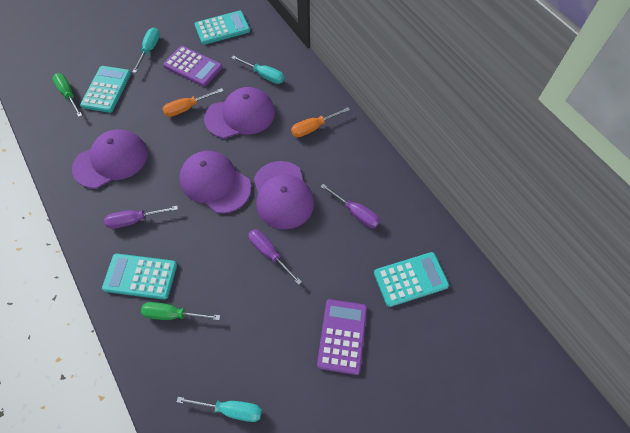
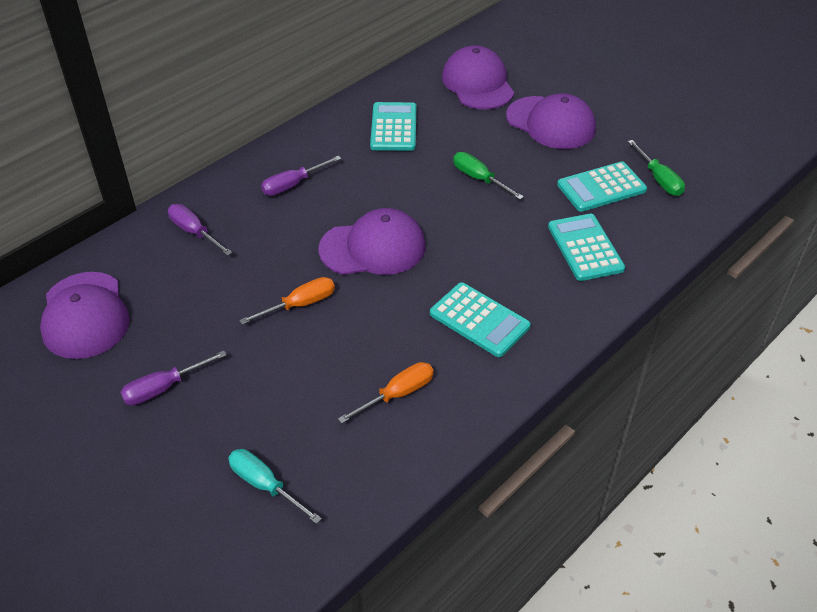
purple calculator: 2 -> 0
turquoise screwdriver: 3 -> 1

